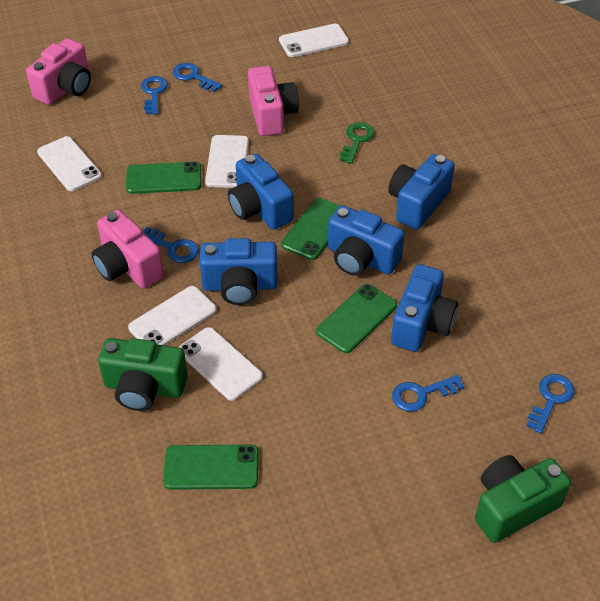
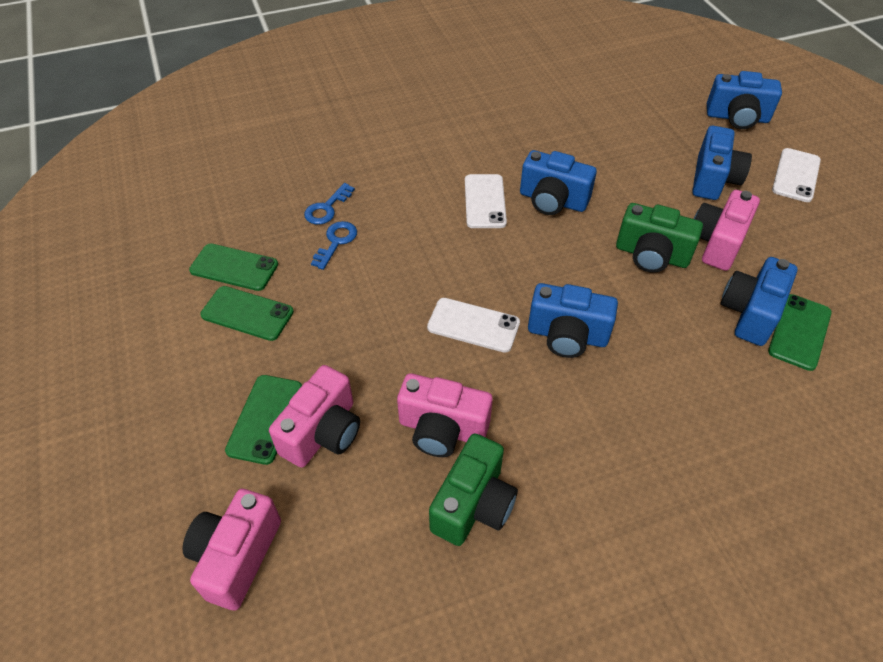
blue key: 5 -> 2
green key: 1 -> 0
pink camera: 3 -> 4
white phone: 5 -> 3

